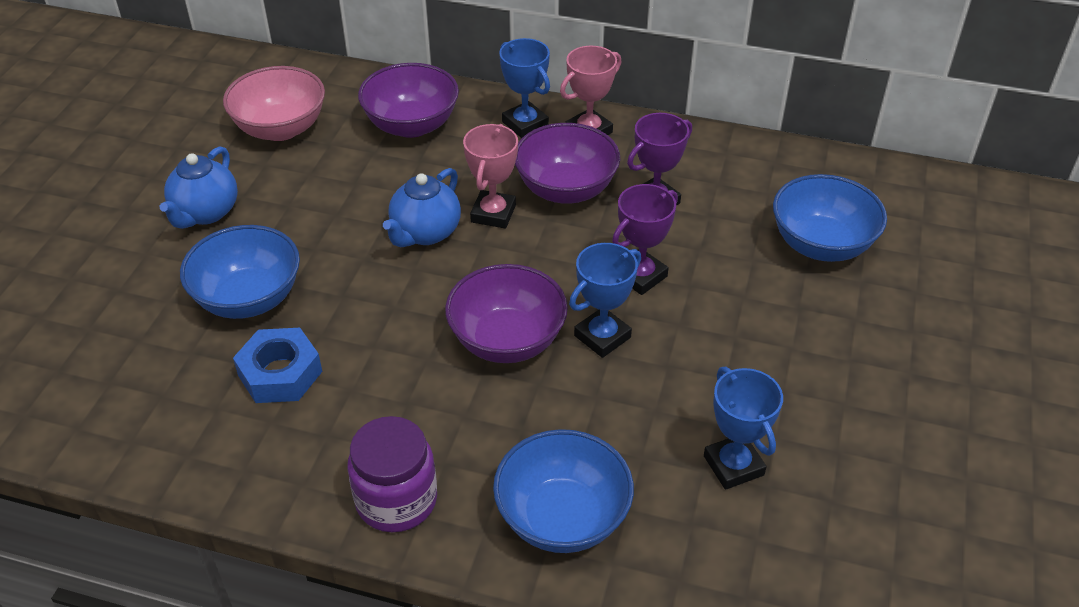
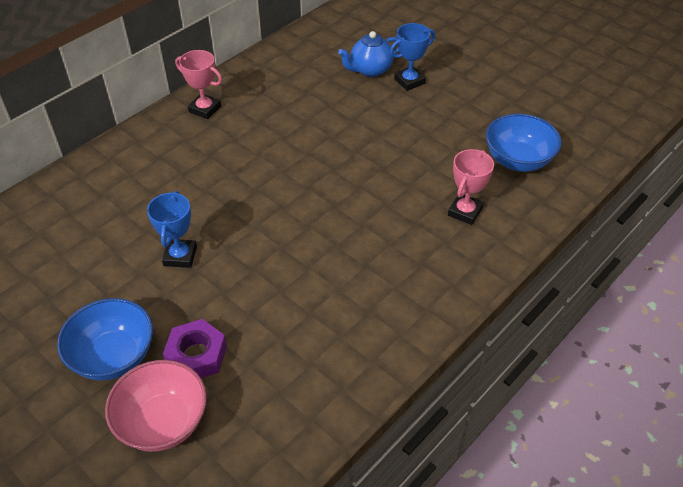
blue bowl: 3 -> 2
blue nut: 1 -> 0
blue teapot: 2 -> 1
blue trophy: 3 -> 2
purple bowl: 3 -> 0
purple jar: 1 -> 0
purple nut: 0 -> 1
purple trophy: 2 -> 0

